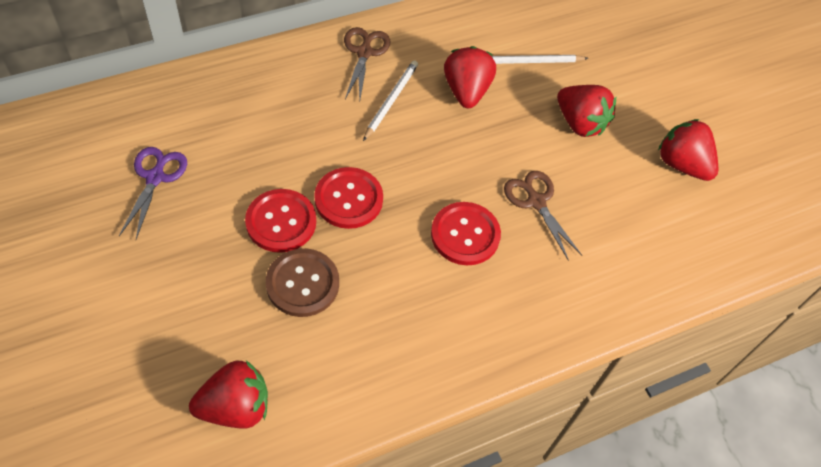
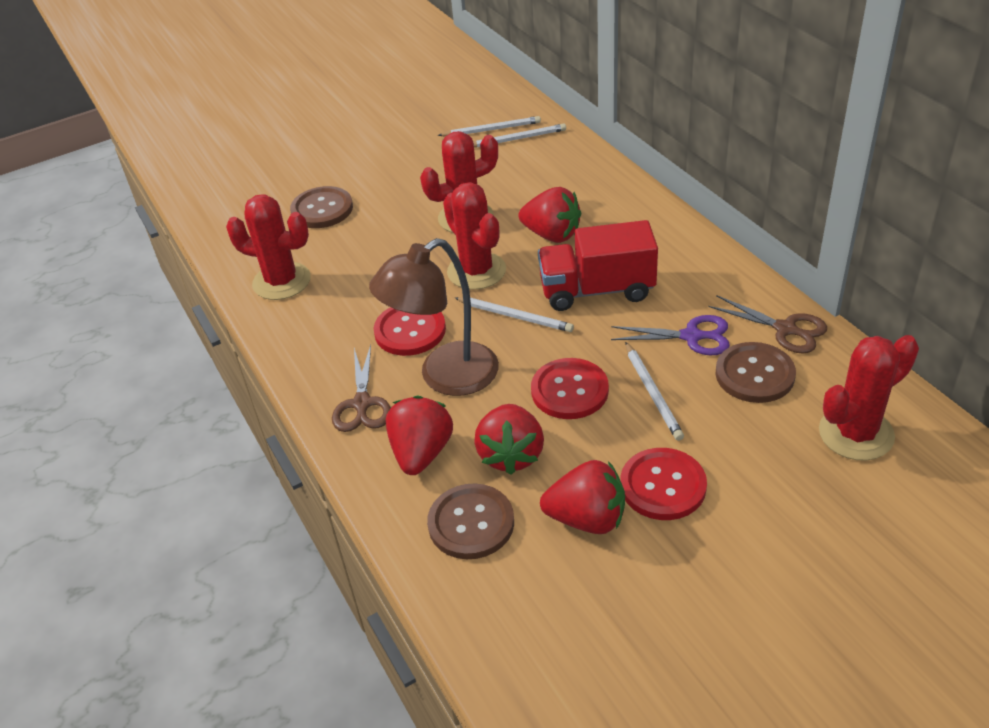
brown button: 1 -> 3
brown lamp: 0 -> 1
red cactus: 0 -> 4
red truck: 0 -> 1
white pencil: 2 -> 4

